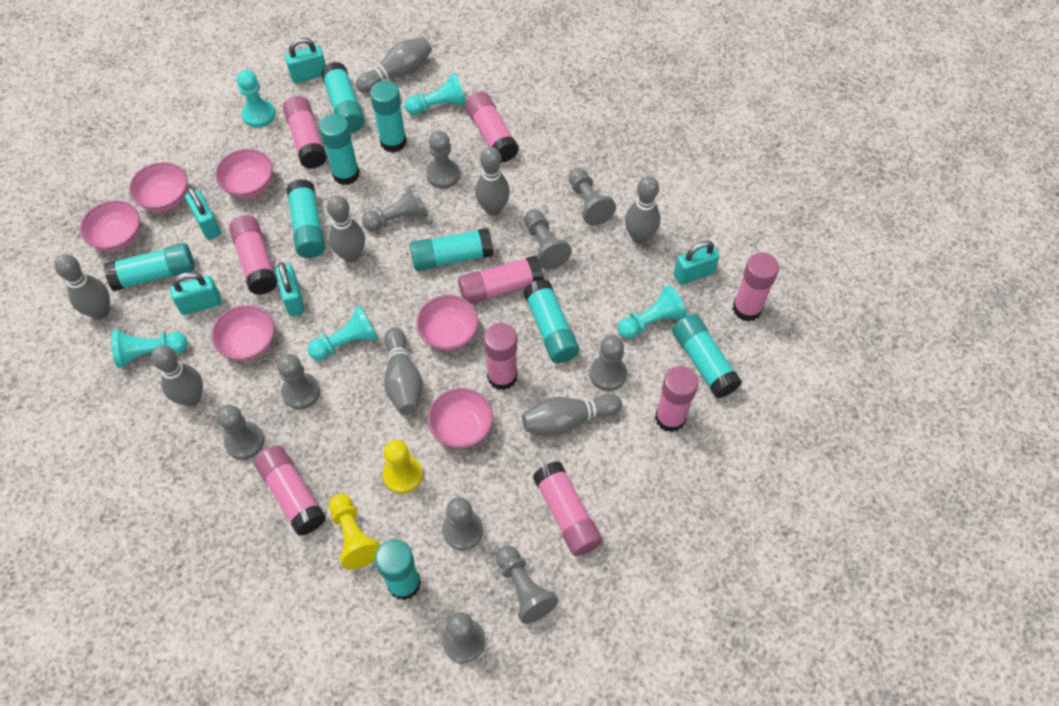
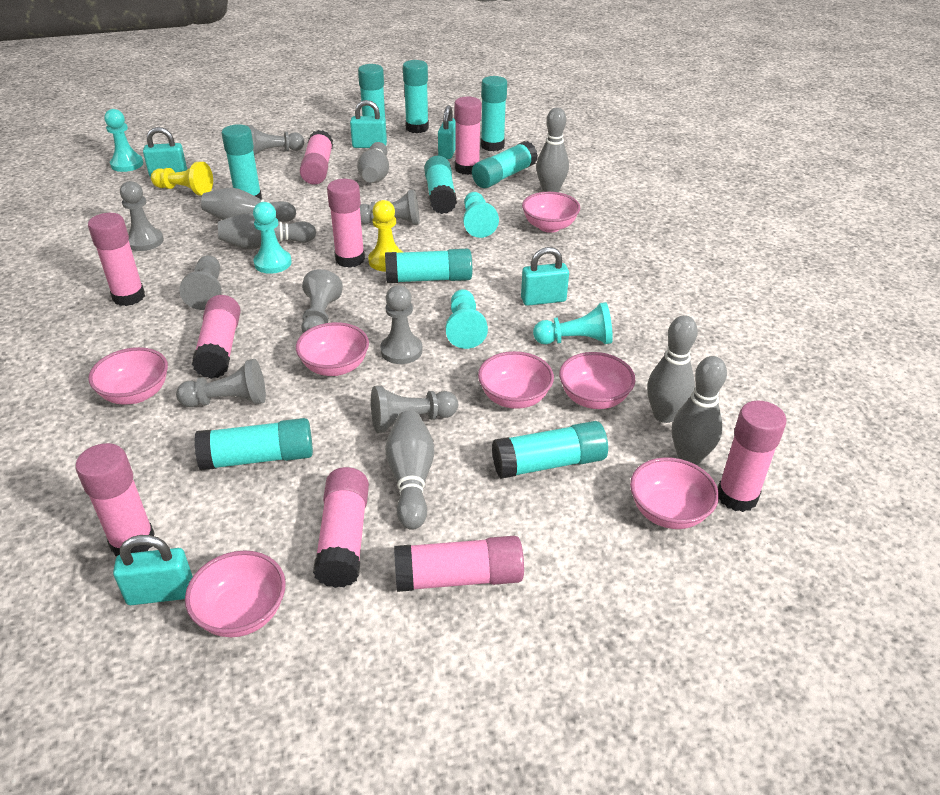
grey bowling pin: 8 -> 7
grey pawn: 10 -> 8
pink bowl: 6 -> 7

